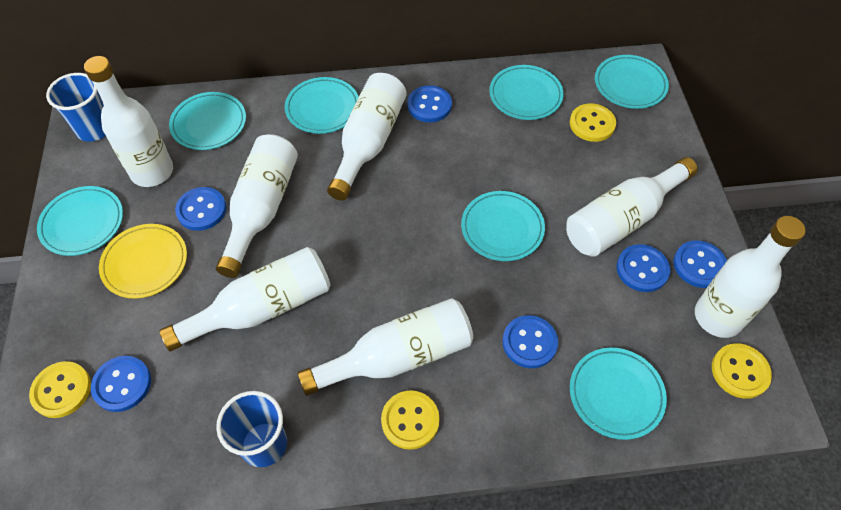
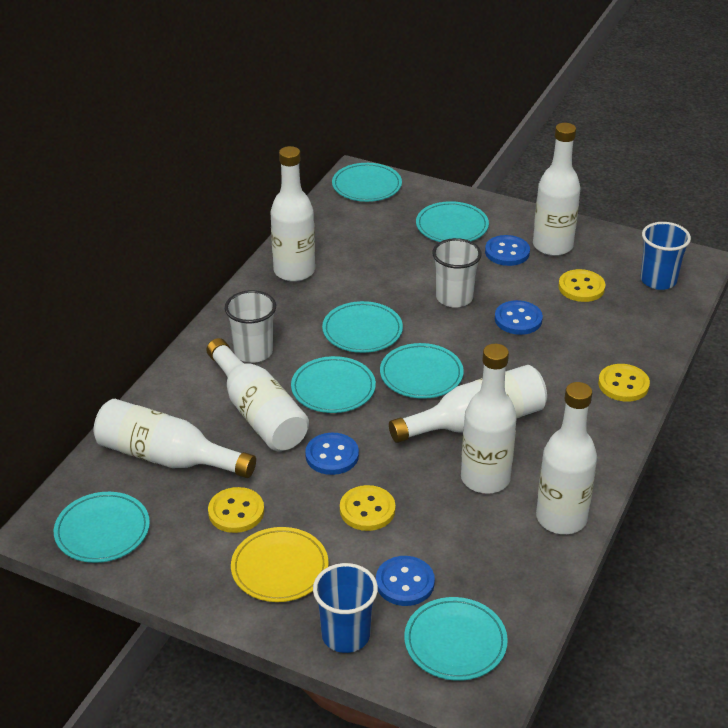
blue button: 6 -> 4
white cup: 0 -> 2

